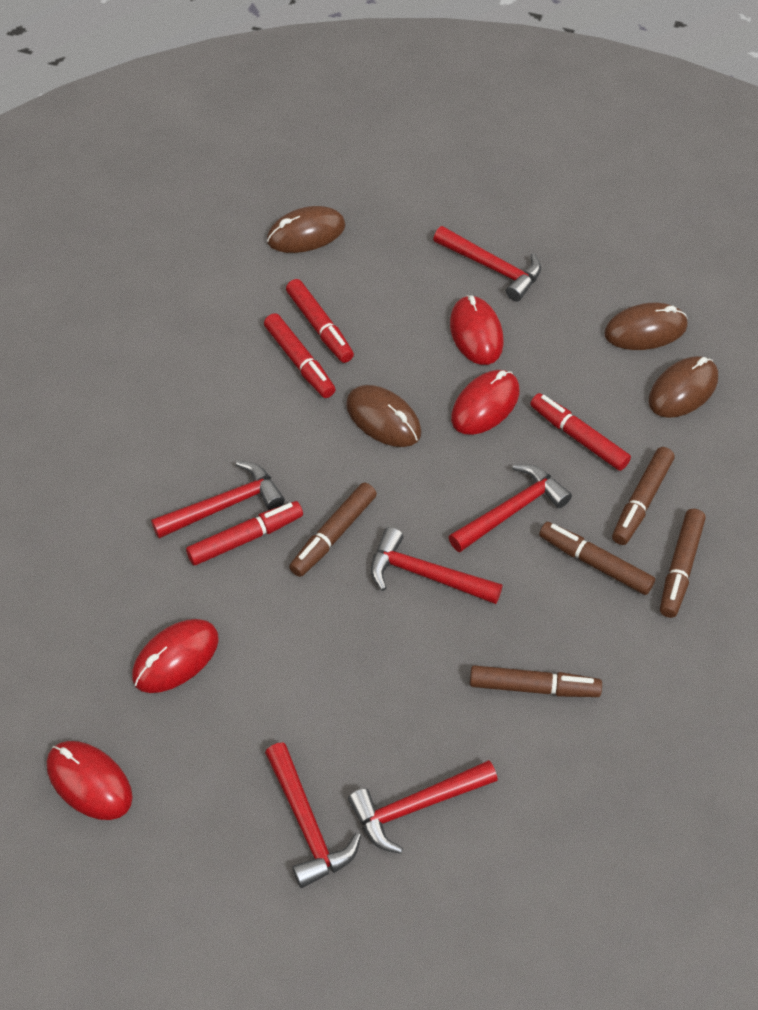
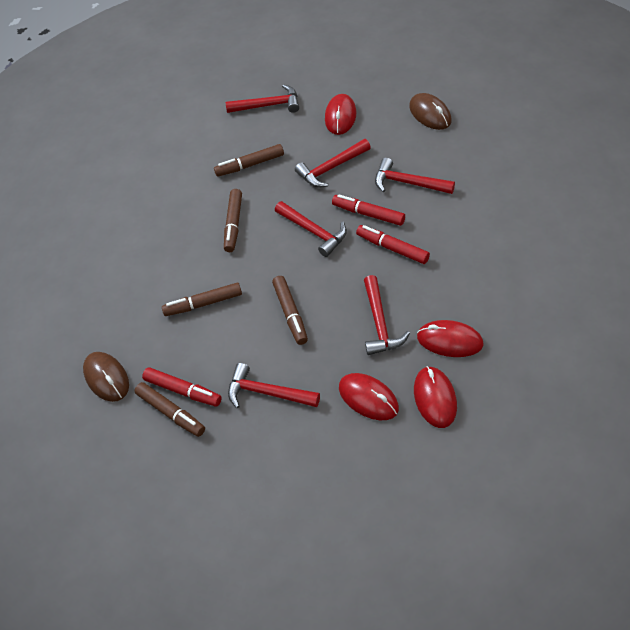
brown mouse: 4 -> 2
red marker: 4 -> 3

